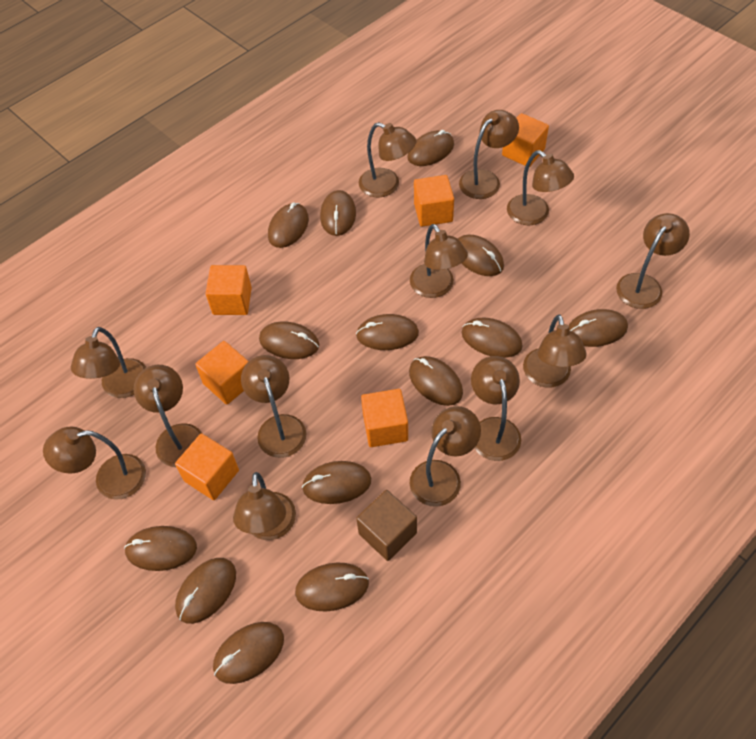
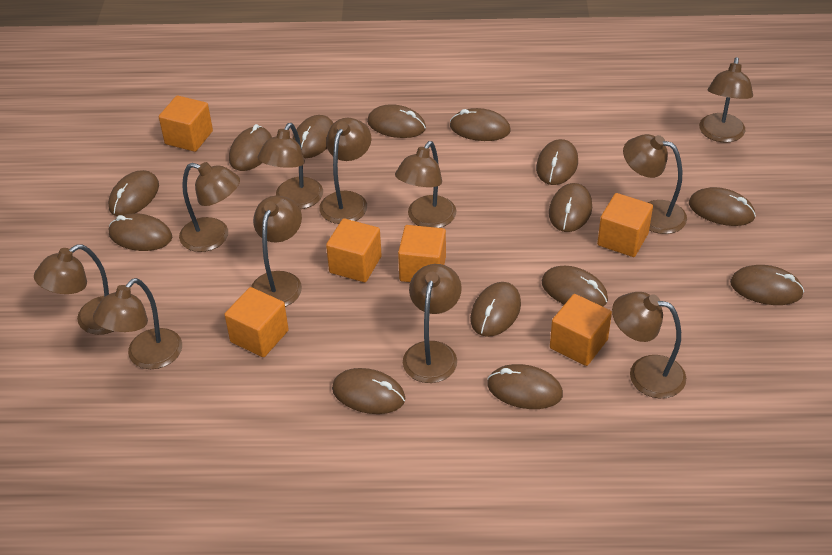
brown cube: 1 -> 0
brown lamp: 13 -> 11

